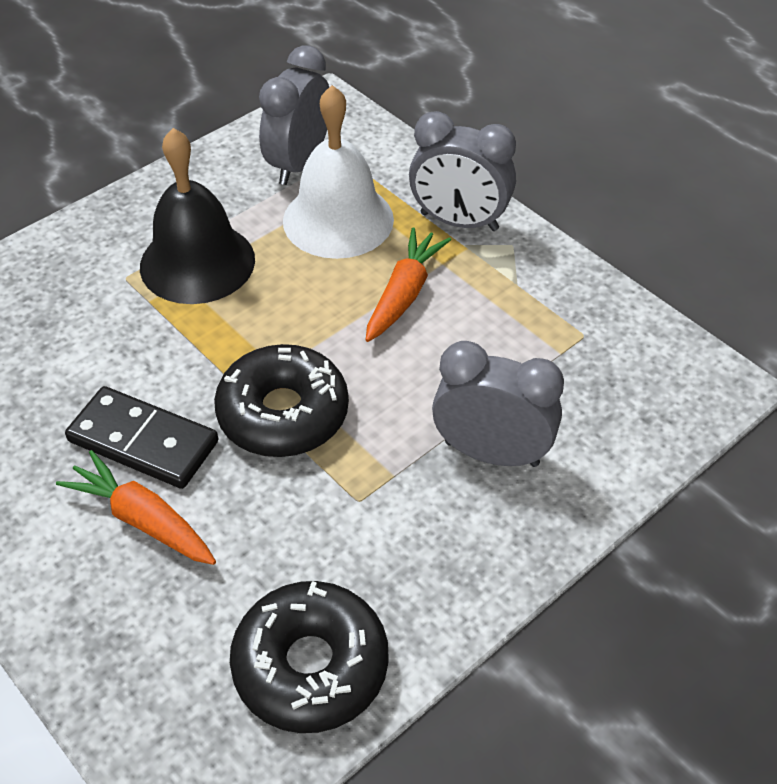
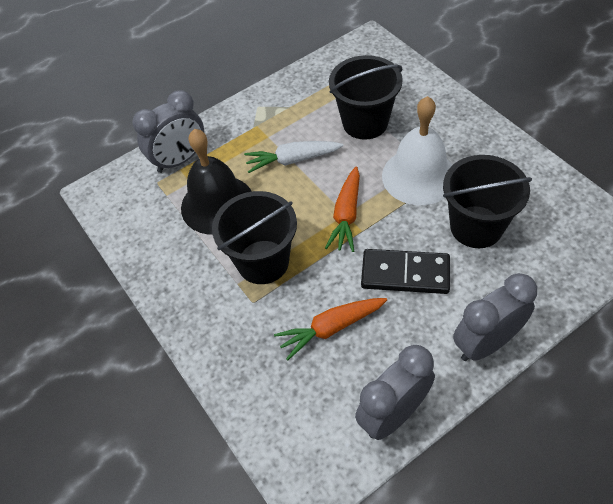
black bucket: 0 -> 3
black donut: 2 -> 0
white carrot: 0 -> 1

